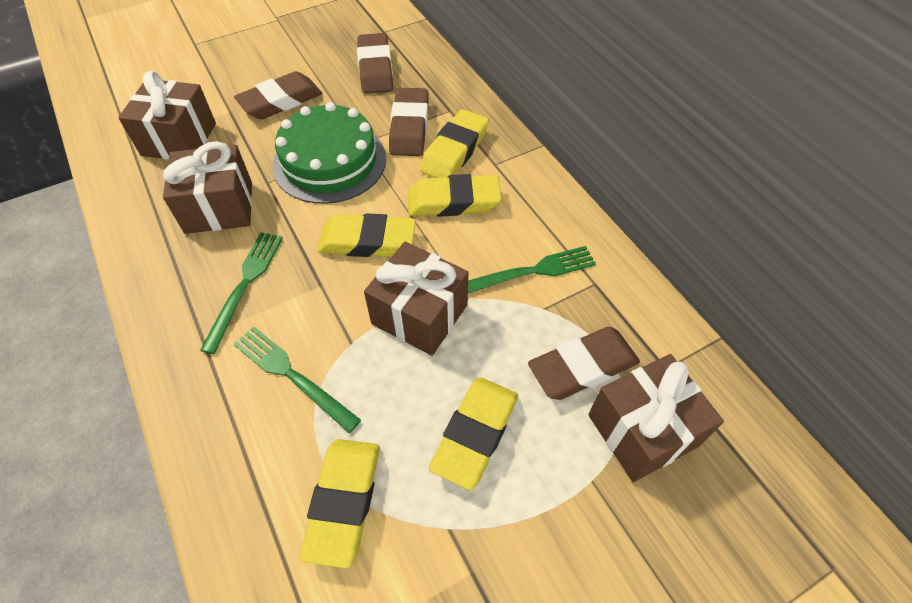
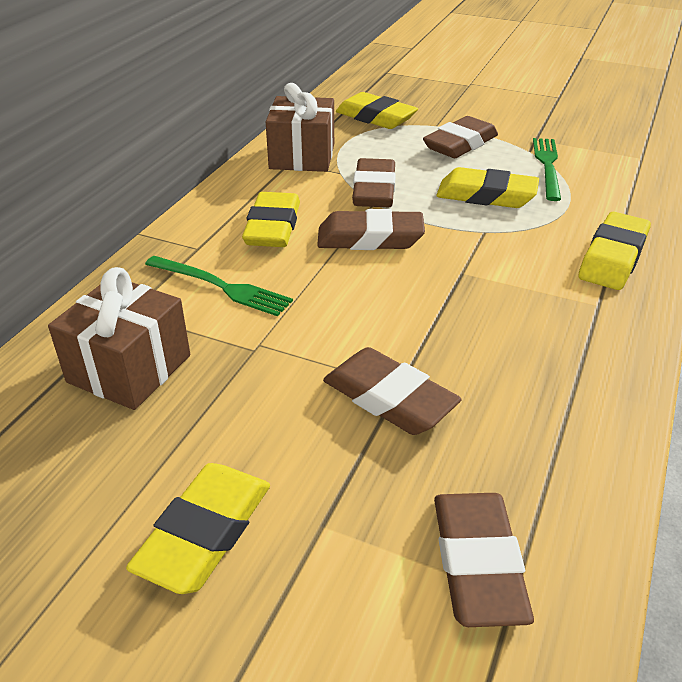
brown eraser: 4 -> 5
brown gift: 4 -> 2
green cake: 1 -> 0
green fork: 3 -> 2

